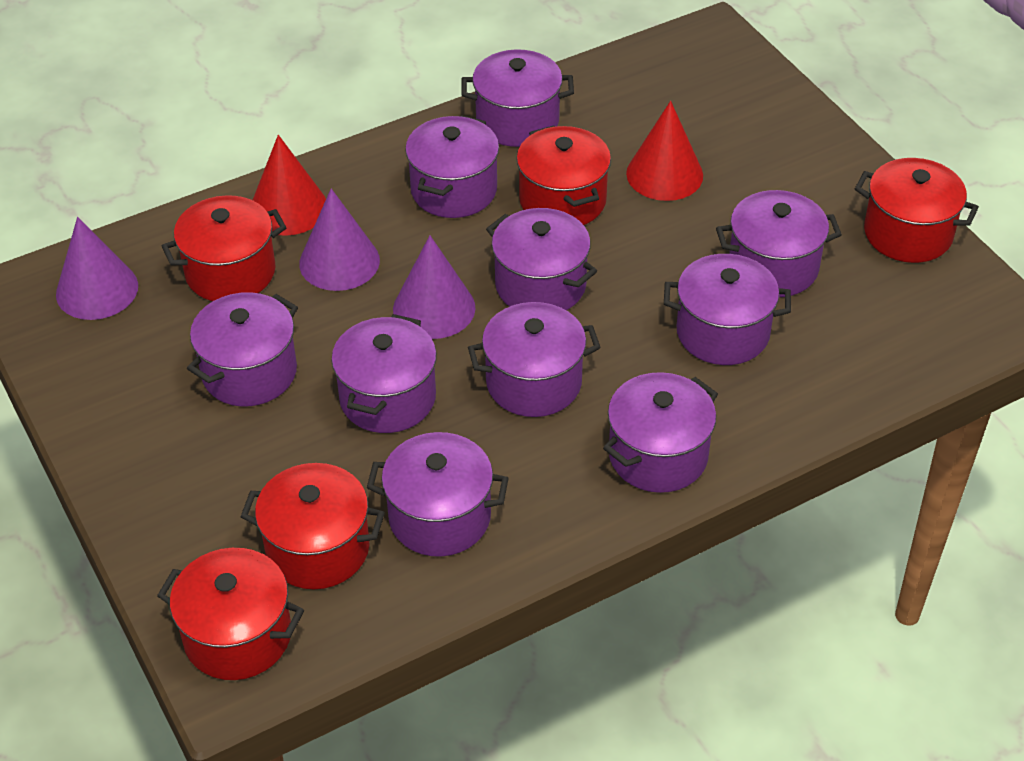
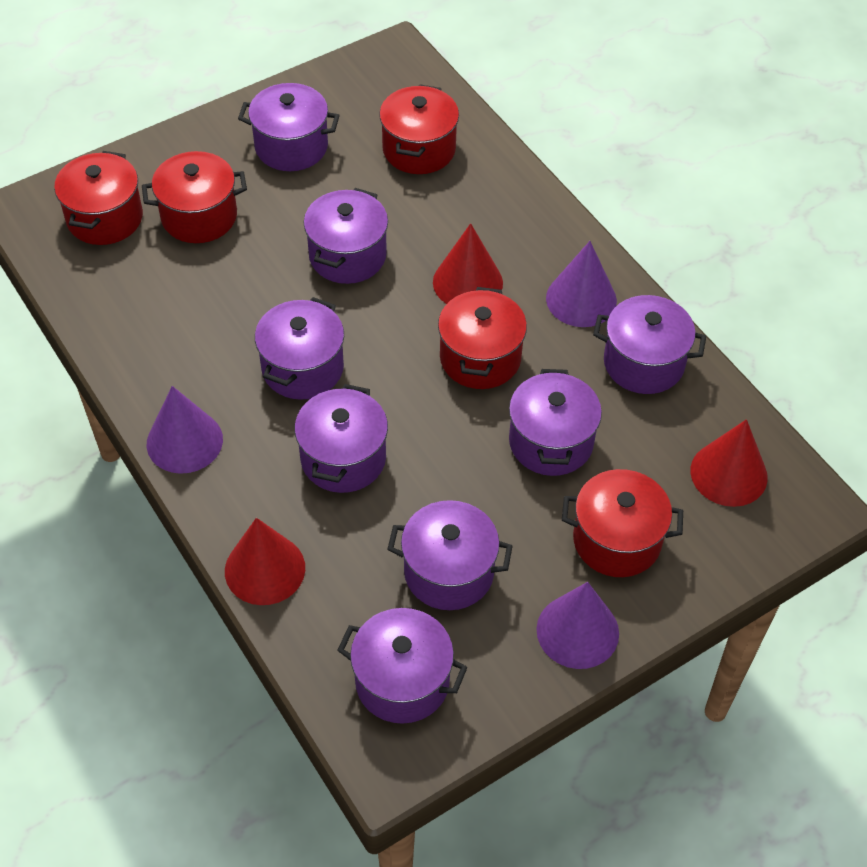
purple pot: 10 -> 8
red cone: 2 -> 3

